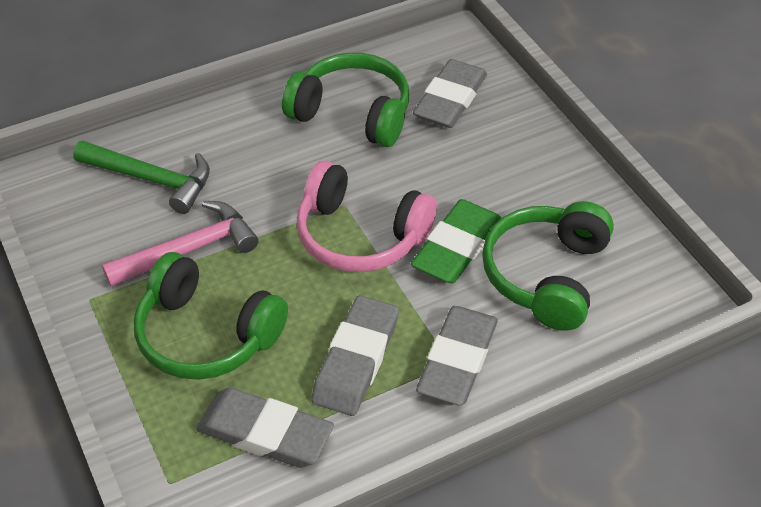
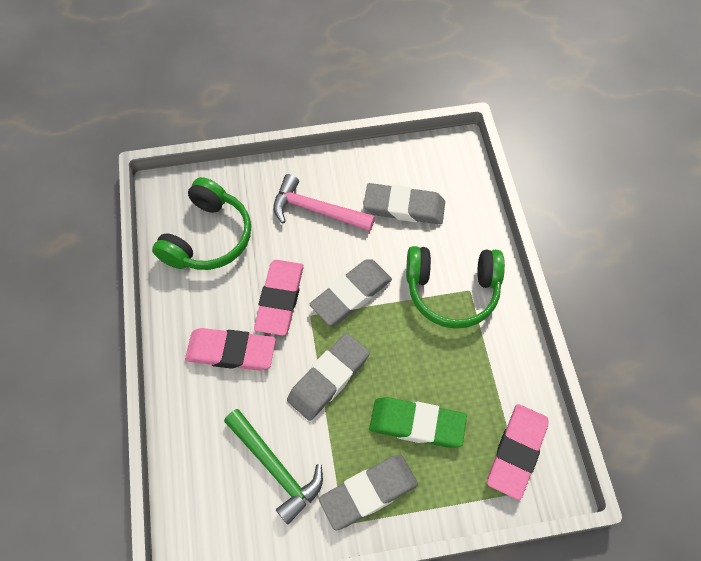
green headphones: 3 -> 2
pink eraser: 0 -> 3
pink headphones: 1 -> 0

